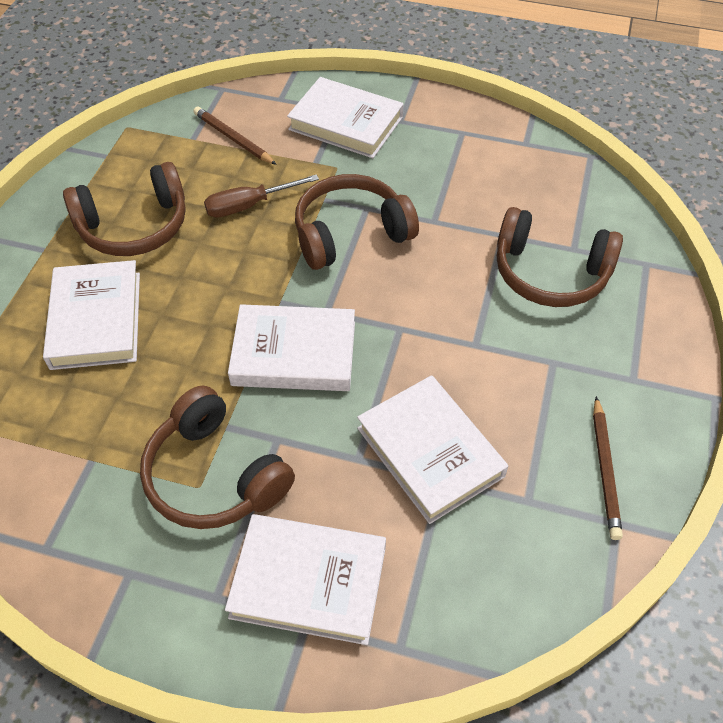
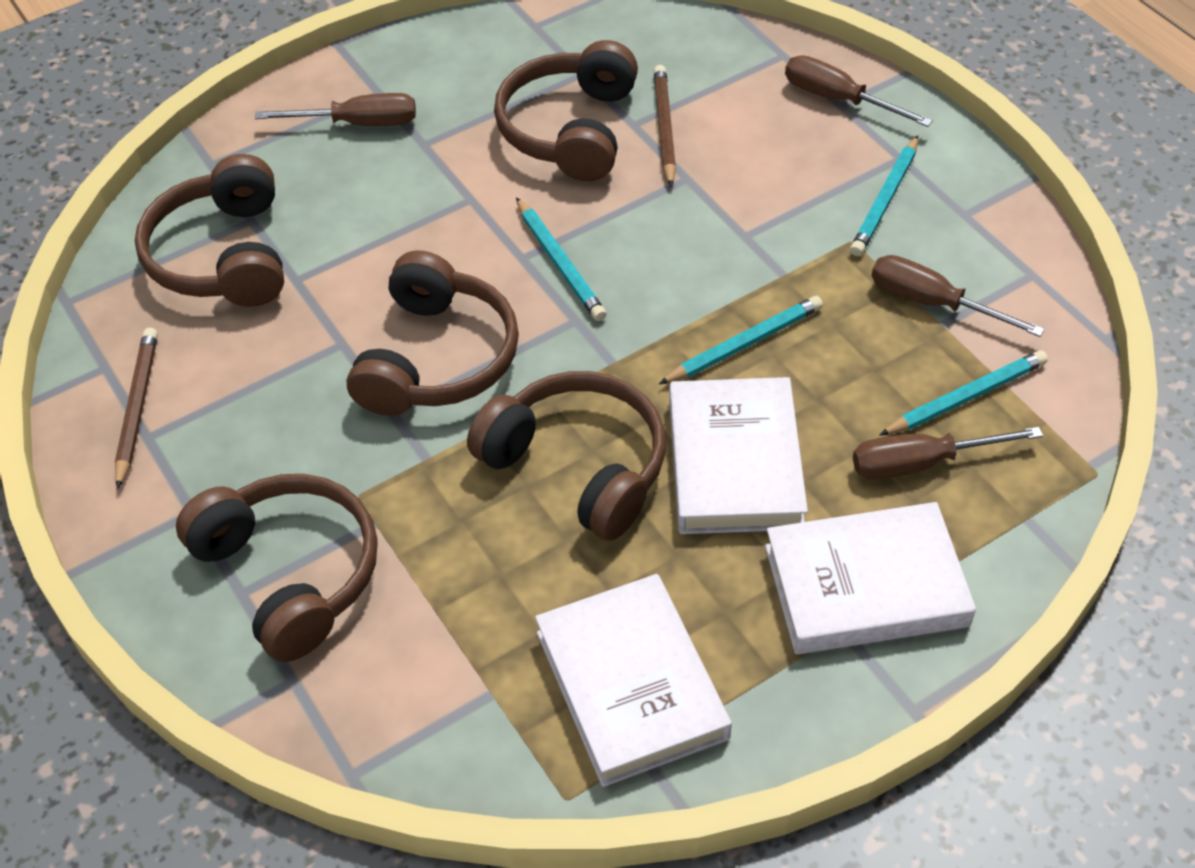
brown headphones: 4 -> 5
brown screwdriver: 1 -> 4
turquoise pencil: 0 -> 4
white book: 5 -> 3

